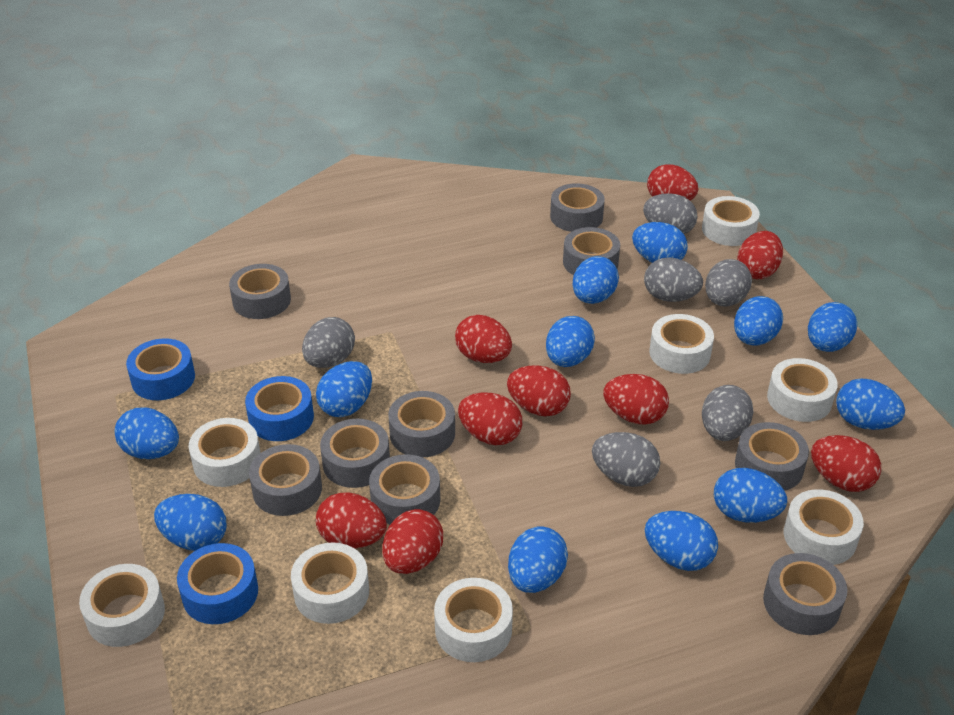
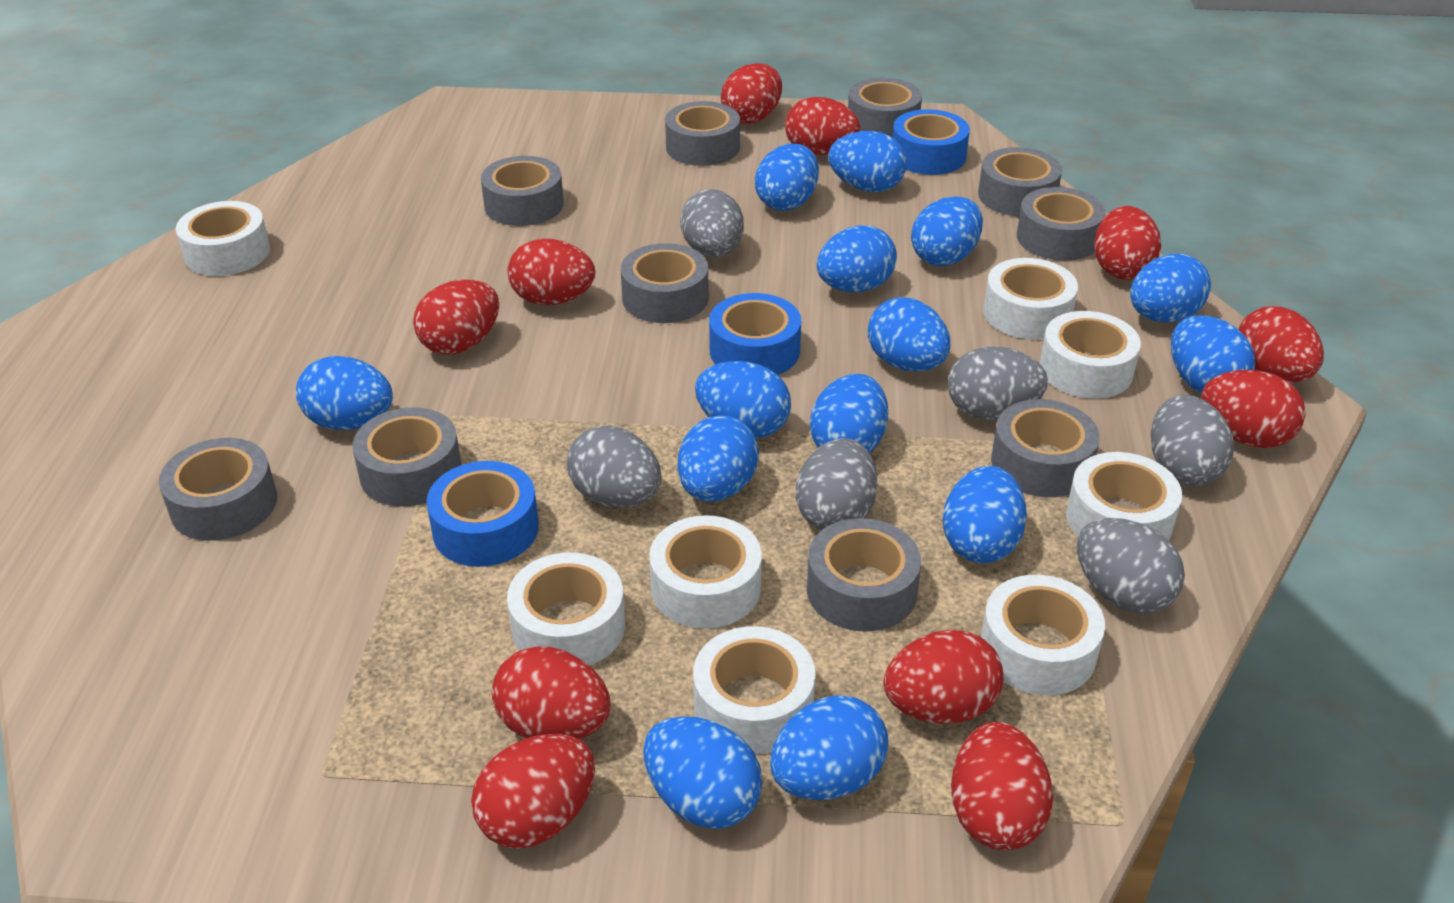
blue egg: 12 -> 14
grey tape: 9 -> 10
red egg: 9 -> 11

